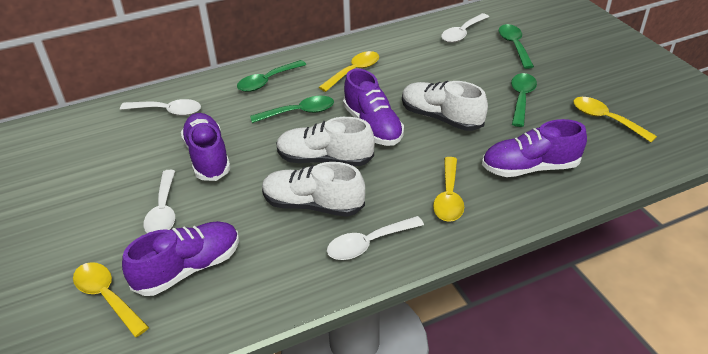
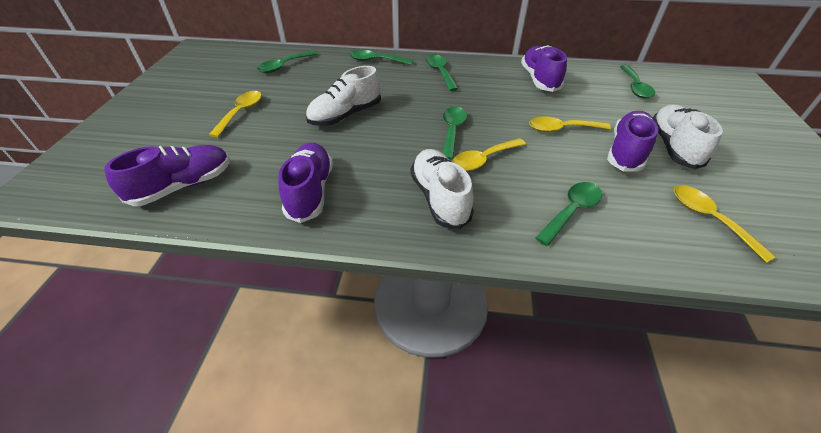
green spoon: 4 -> 6
white spoon: 4 -> 0

